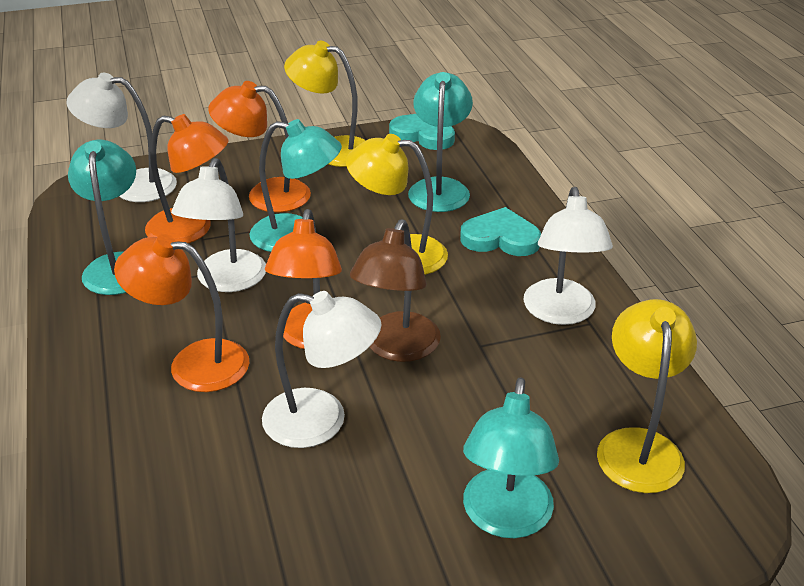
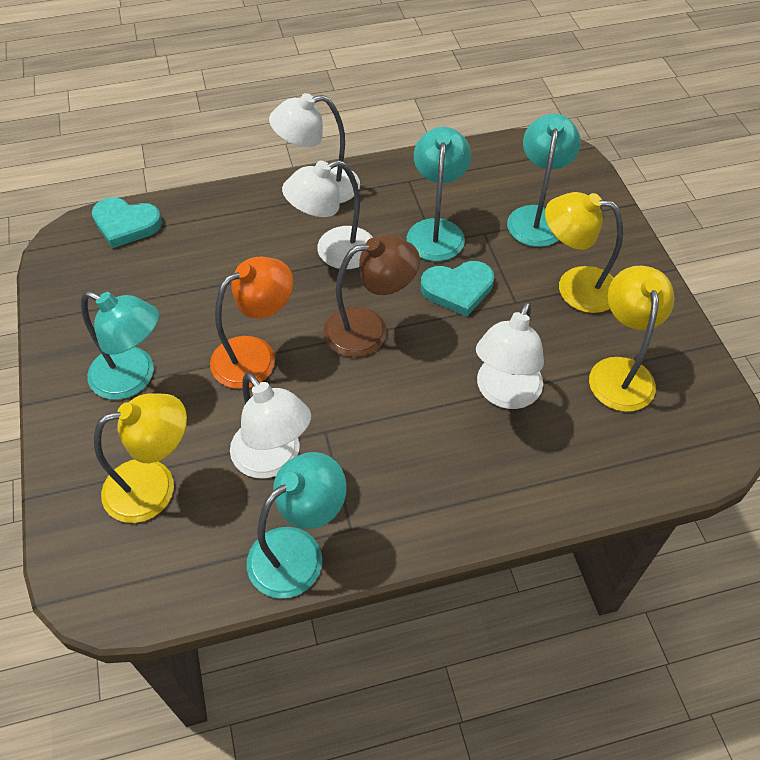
orange lamp: 4 -> 1

